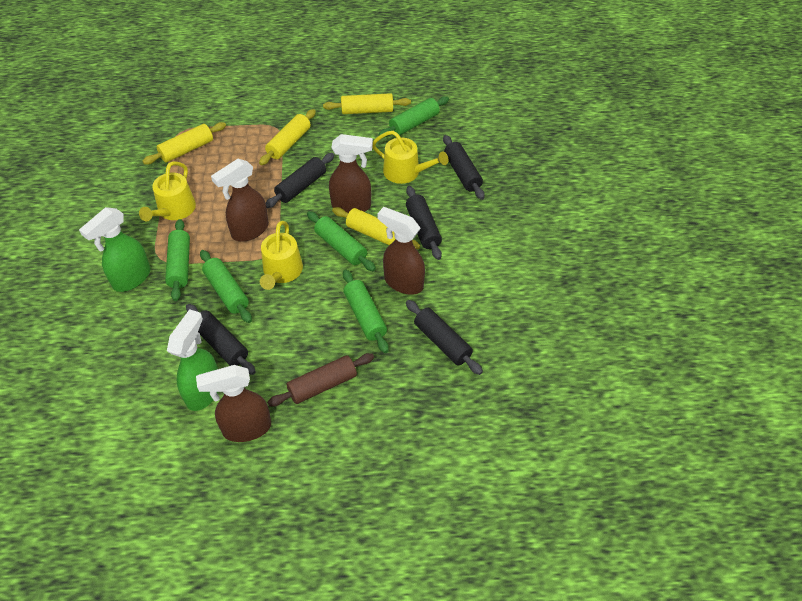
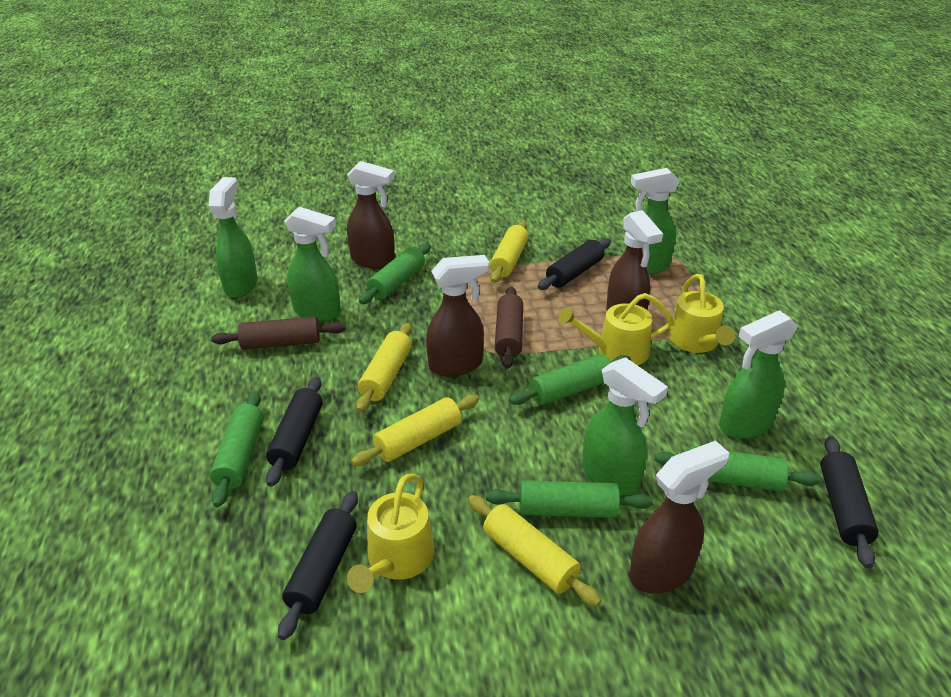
black rolling pin: 5 -> 4
brown rolling pin: 1 -> 2
green spray bottle: 2 -> 5

